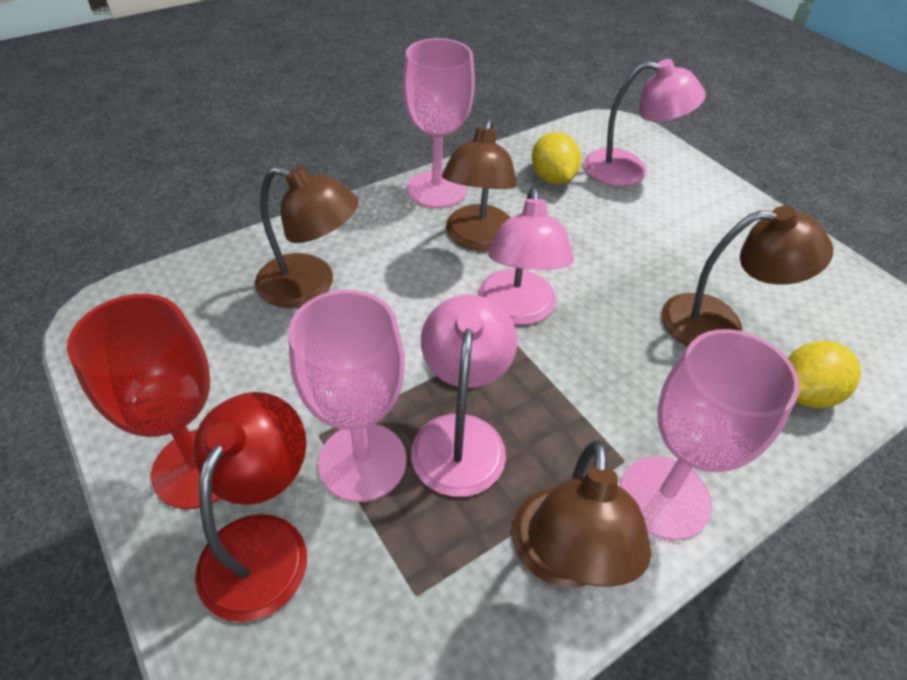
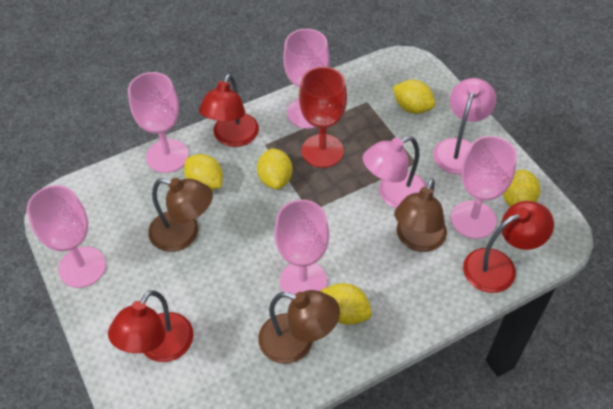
brown lamp: 4 -> 3
pink goblet: 3 -> 5
pink lamp: 3 -> 2
red lamp: 1 -> 3
yellow lemon: 2 -> 5

